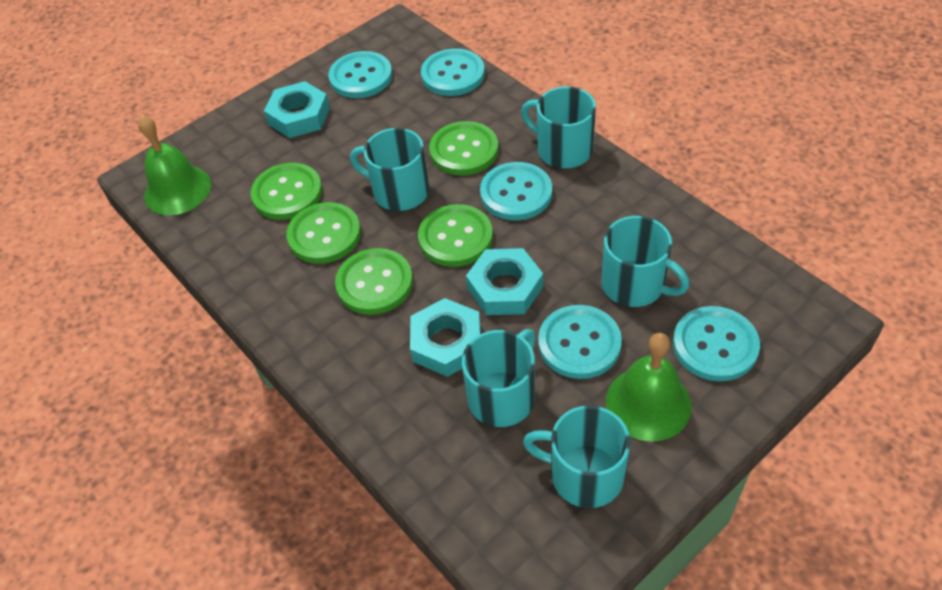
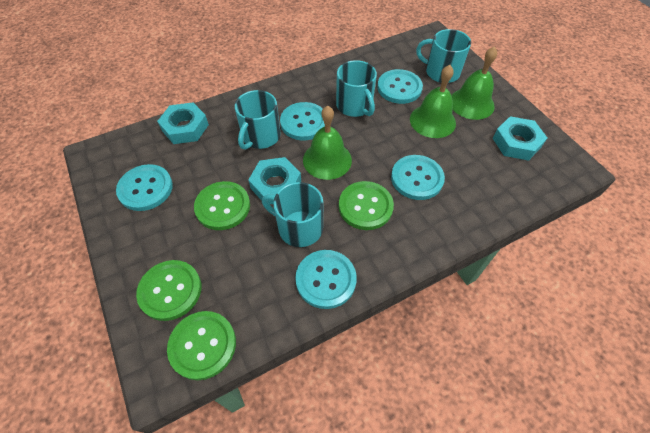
green bell: 2 -> 3
green button: 5 -> 4
turquoise mug: 5 -> 4

